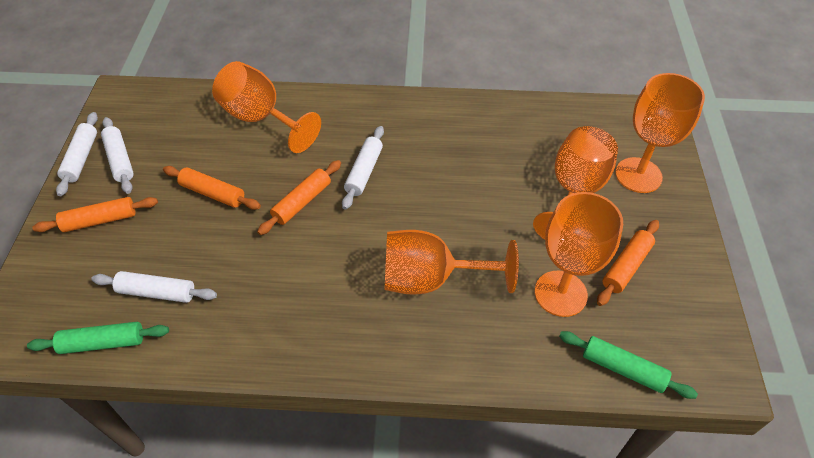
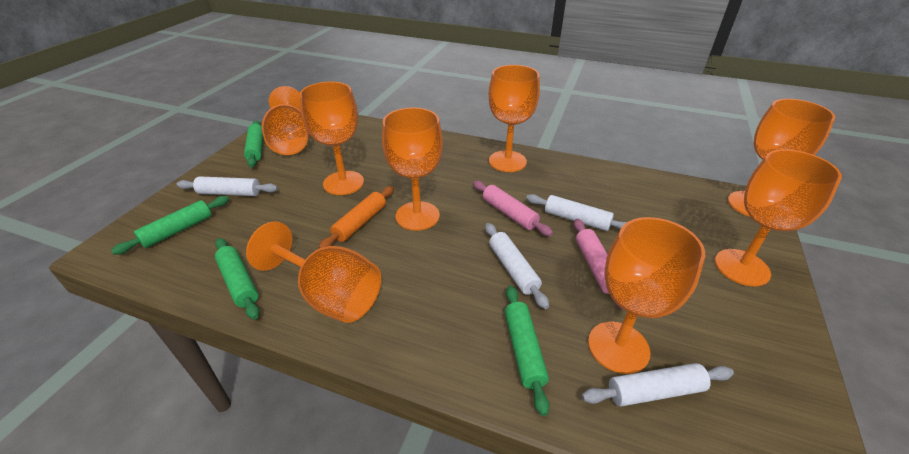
green rolling pin: 2 -> 4
orange goblet: 5 -> 8
orange rolling pin: 4 -> 1
pink rolling pin: 0 -> 2

